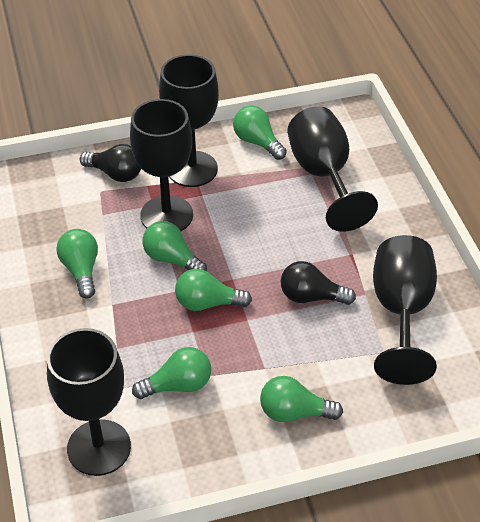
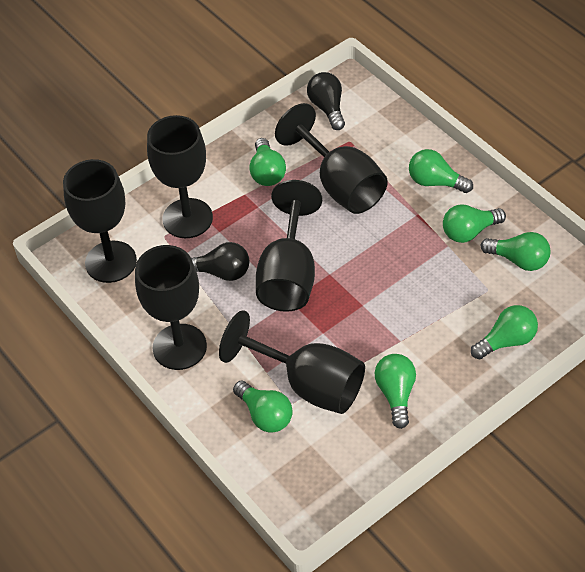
black goblet: 5 -> 6
green light bulb: 6 -> 7

